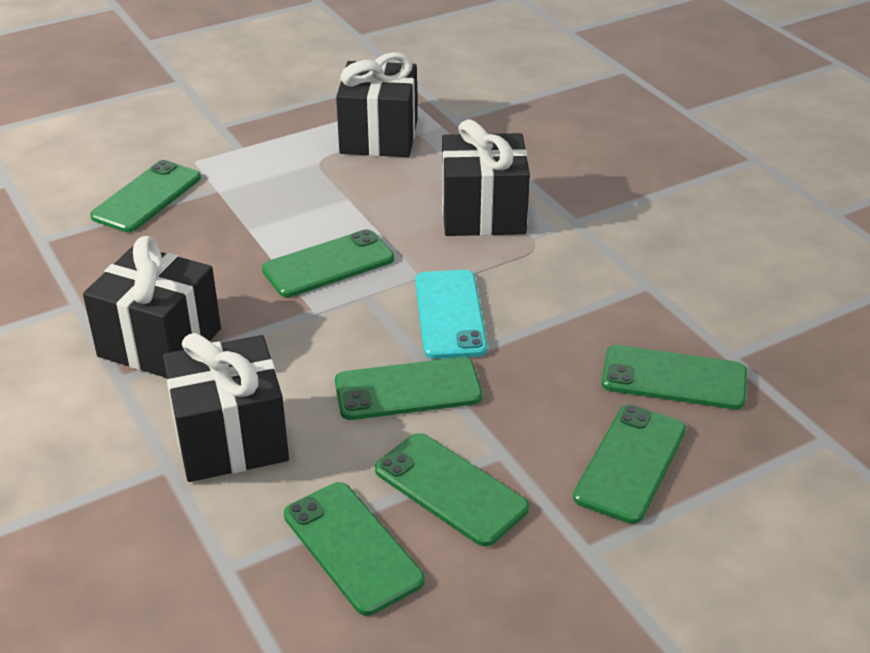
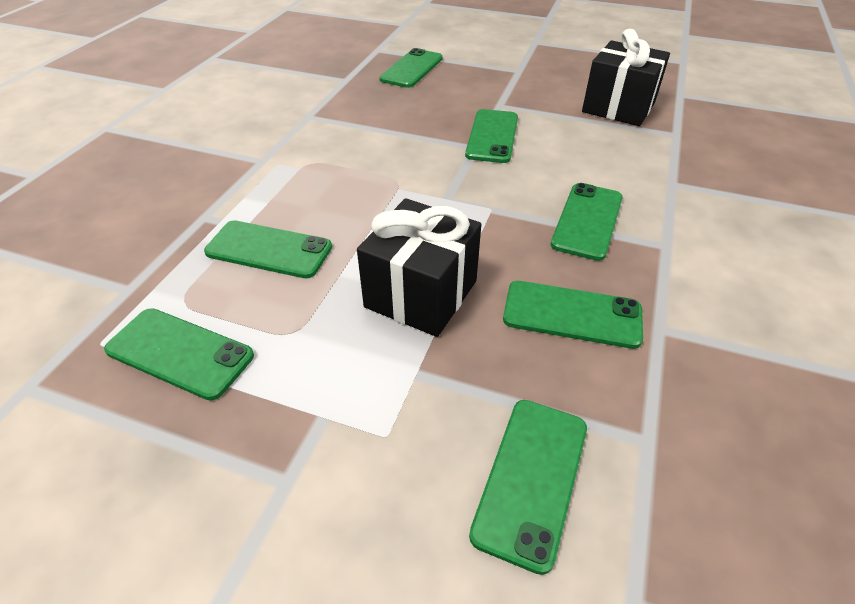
black gift: 4 -> 2
turquoise phone: 1 -> 0

